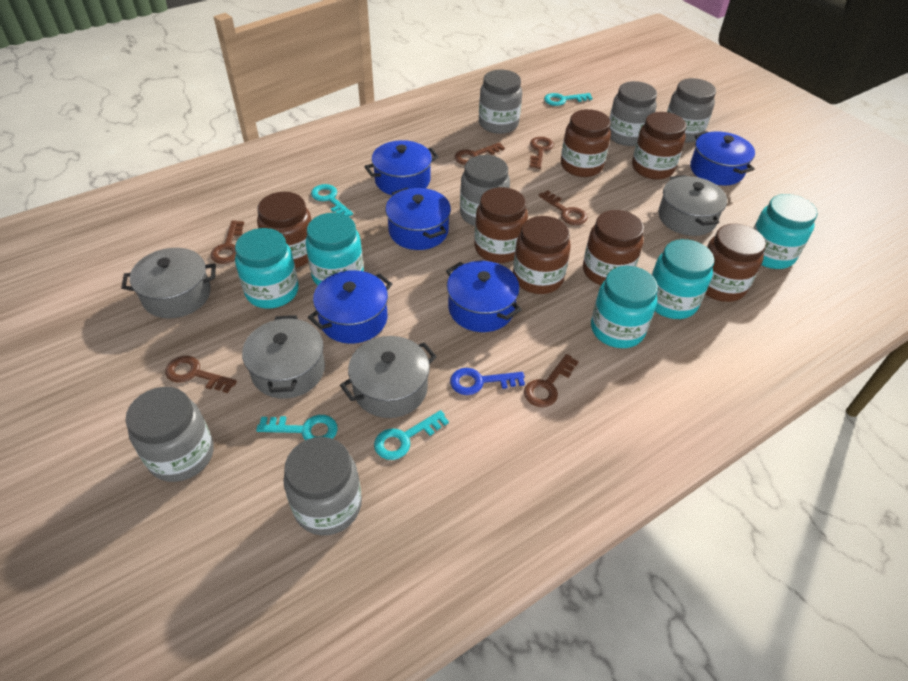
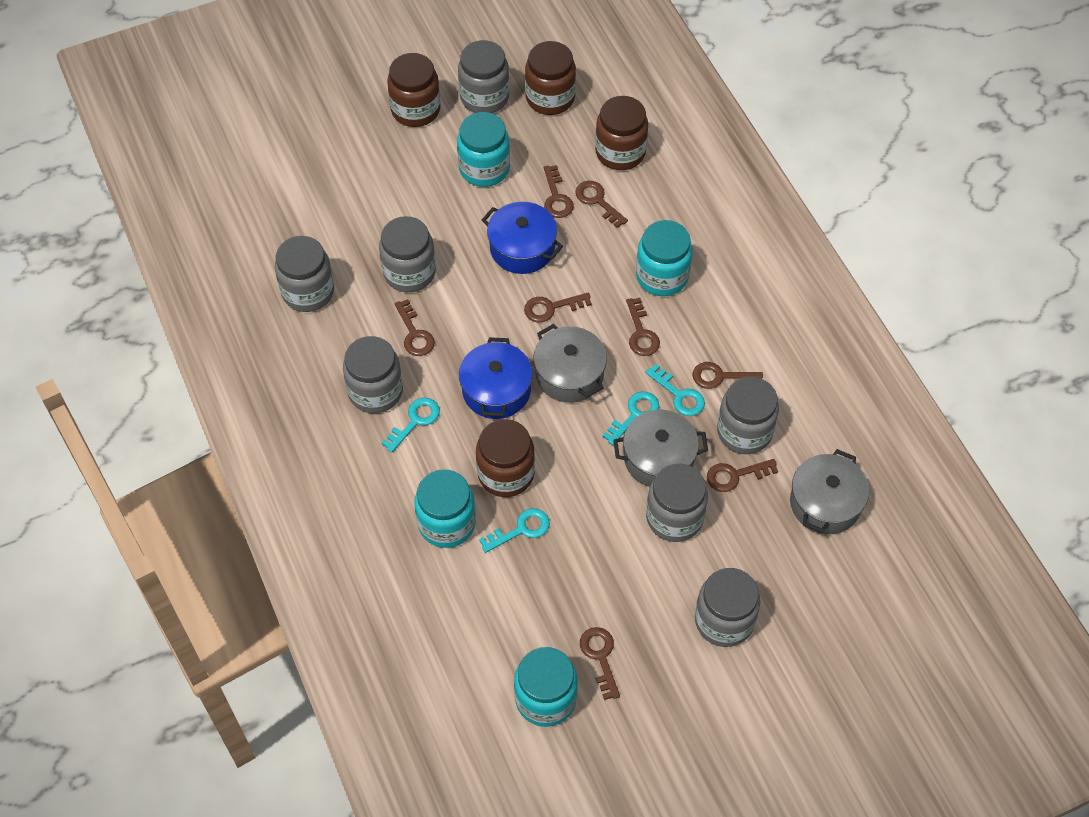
blue key: 1 -> 0
blue pot: 5 -> 2
brown jar: 7 -> 4
brown key: 6 -> 8
grey jar: 6 -> 7
grey pot: 4 -> 3
turquoise jar: 5 -> 4

